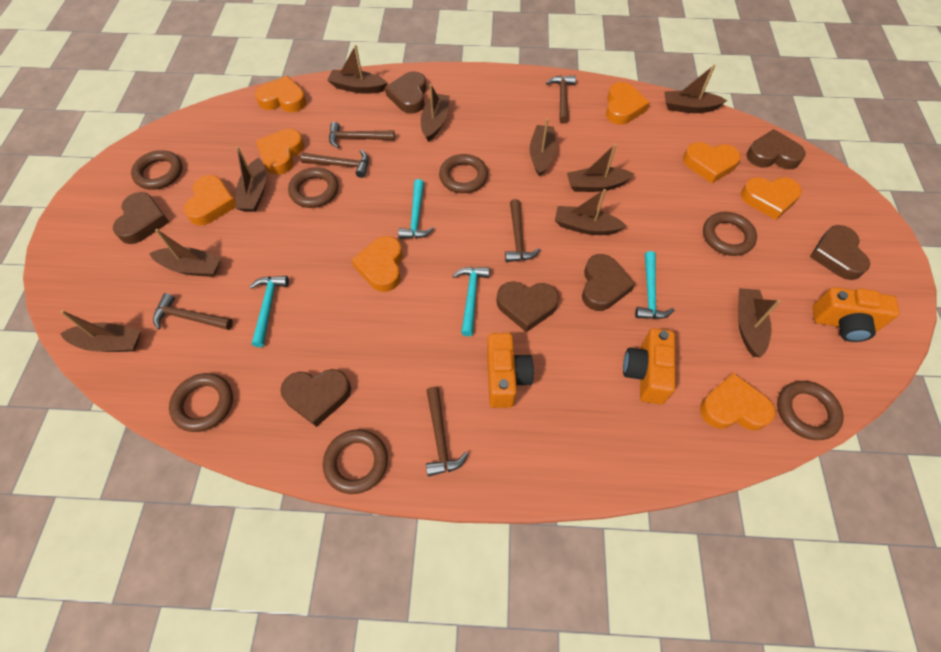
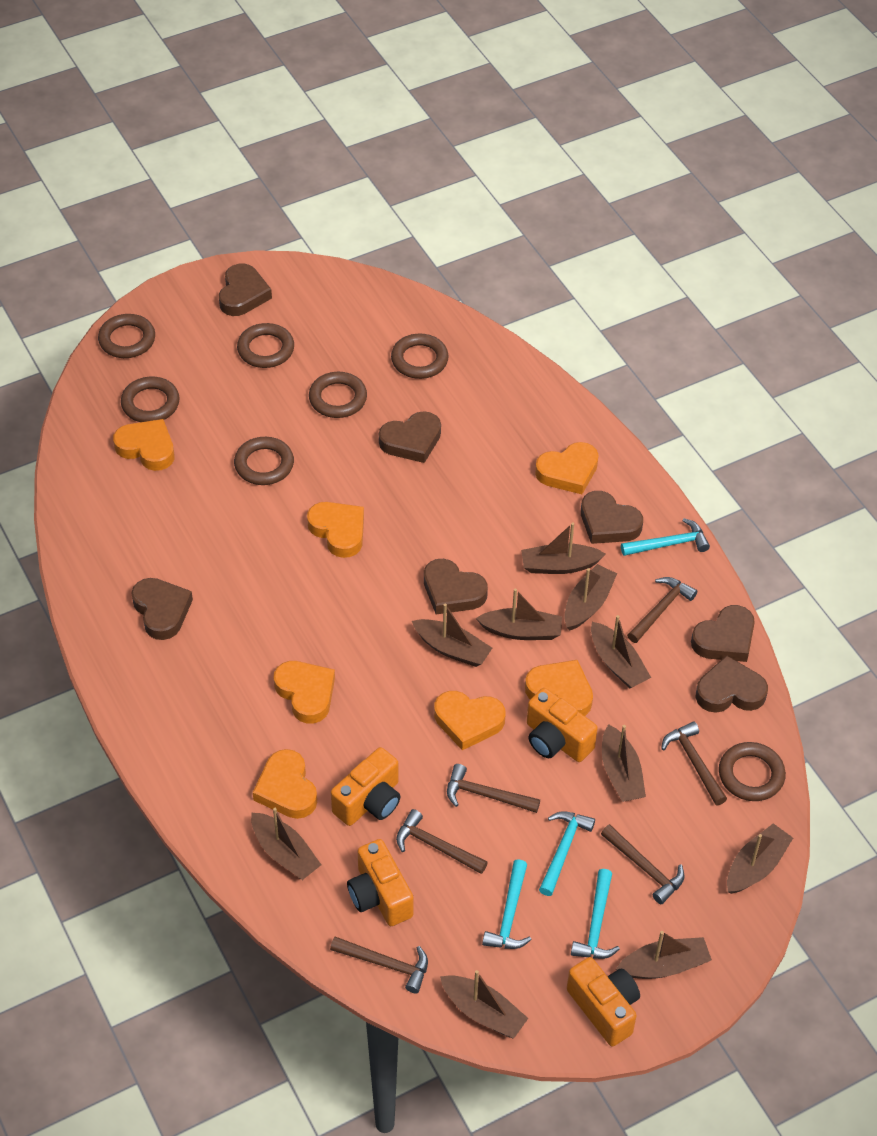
orange camera: 3 -> 4
orange heart: 8 -> 7

